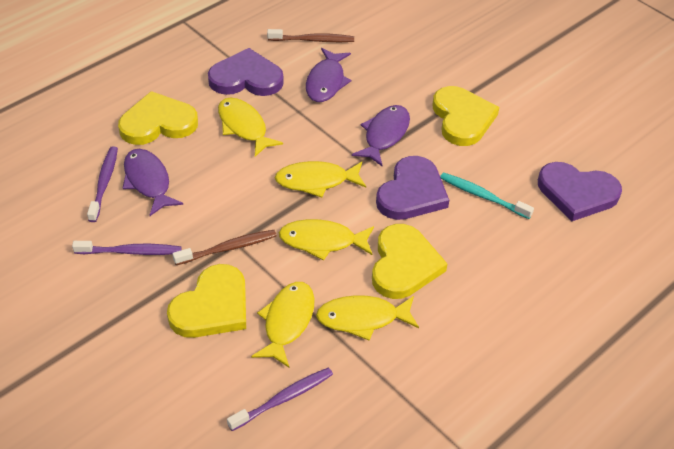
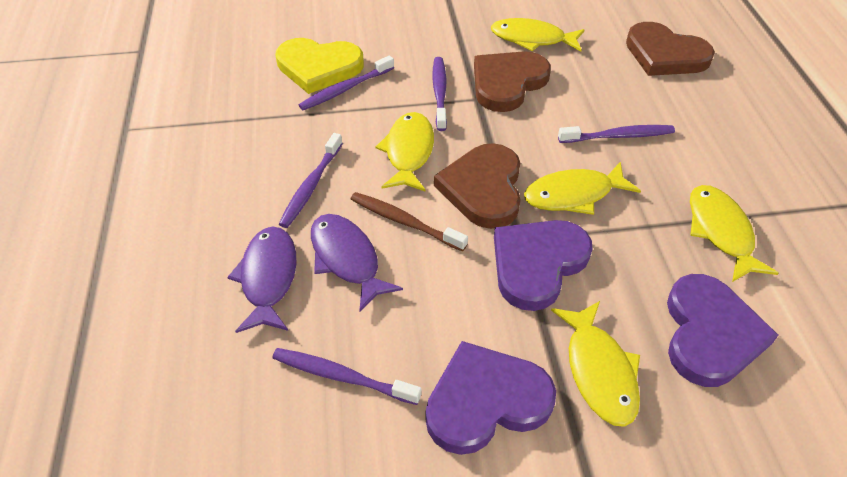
brown heart: 0 -> 3
brown toothbrush: 2 -> 1
purple fish: 3 -> 2
purple toothbrush: 3 -> 5
turquoise toothbrush: 1 -> 0
yellow heart: 4 -> 1

